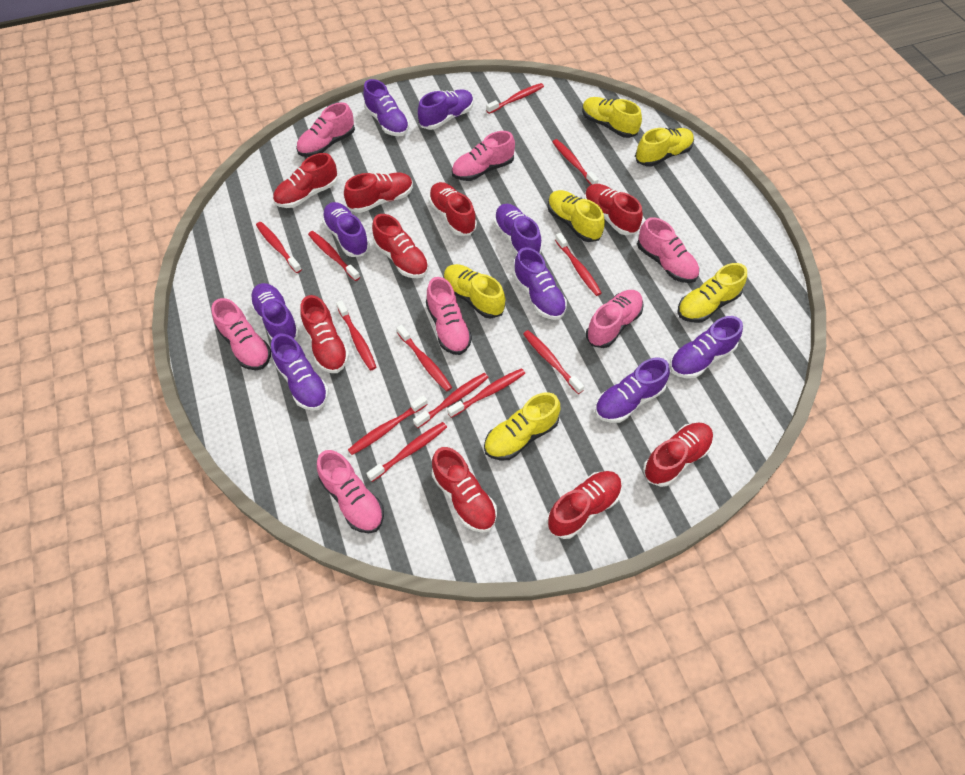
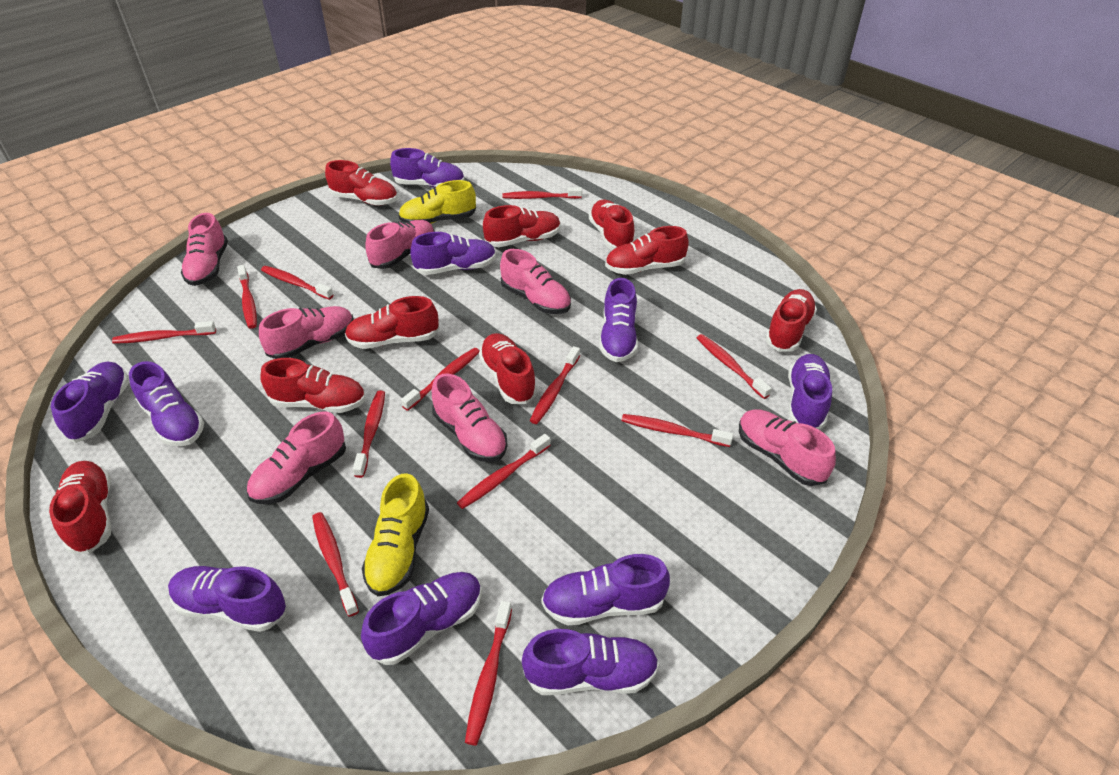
purple shoe: 9 -> 10
yellow shoe: 6 -> 2

